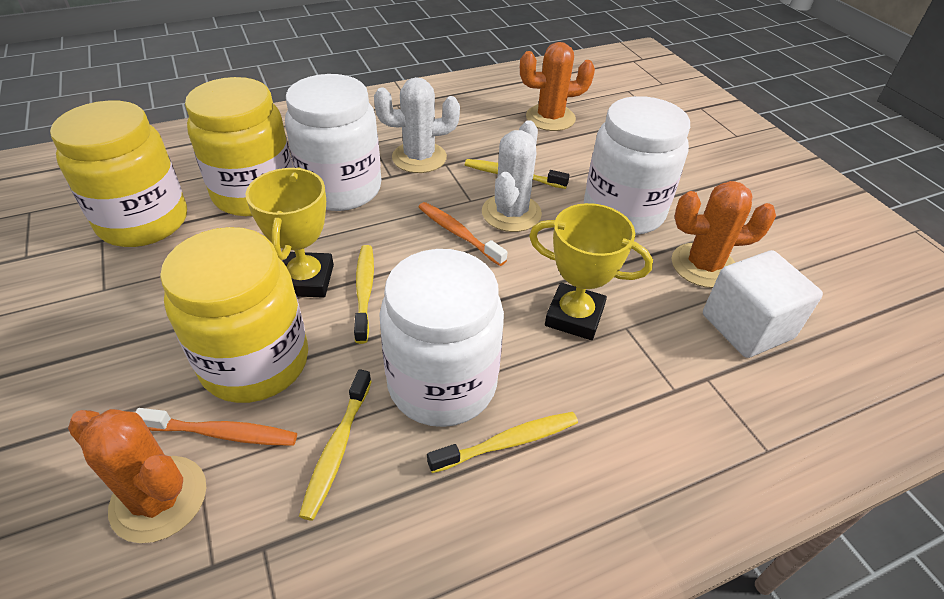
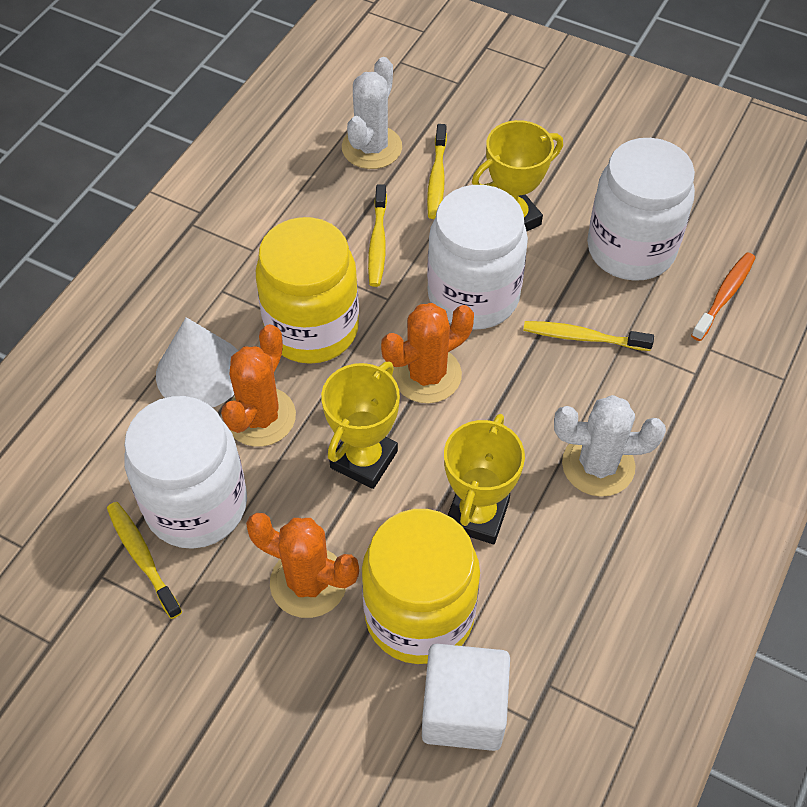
orange toothbrush: 2 -> 1
white cone: 0 -> 1
yellow jar: 3 -> 2
yellow trophy: 2 -> 3

